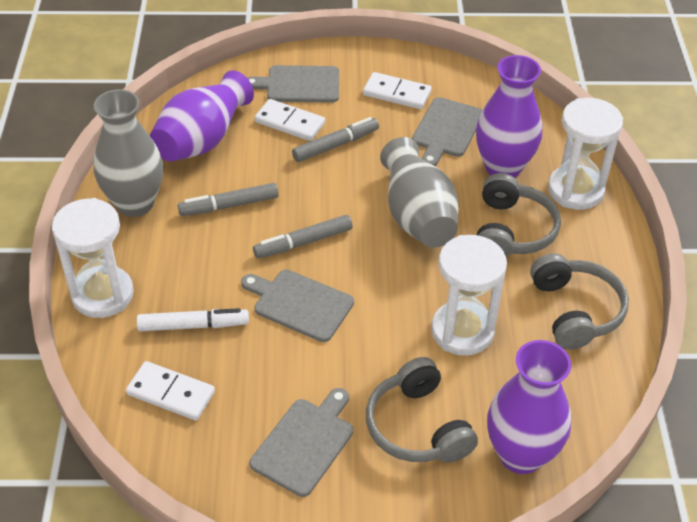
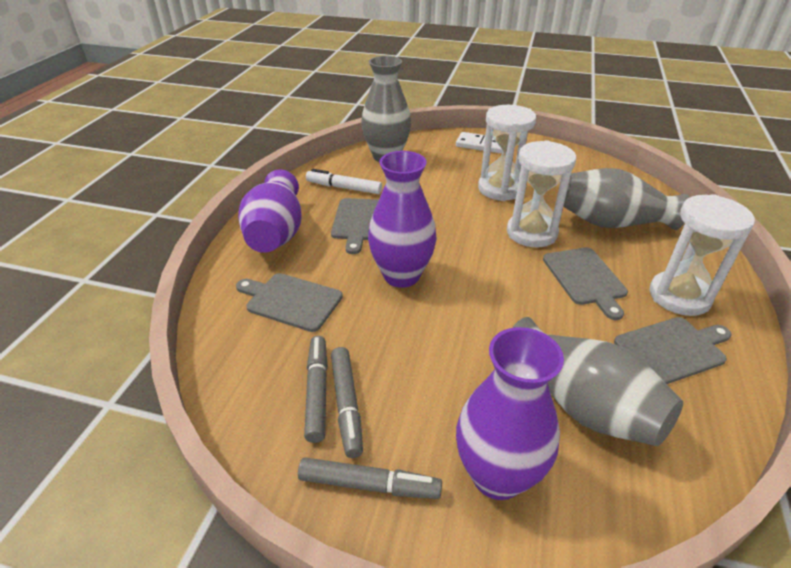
grey headphones: 3 -> 0
grey vase: 2 -> 3
white domino: 3 -> 1

